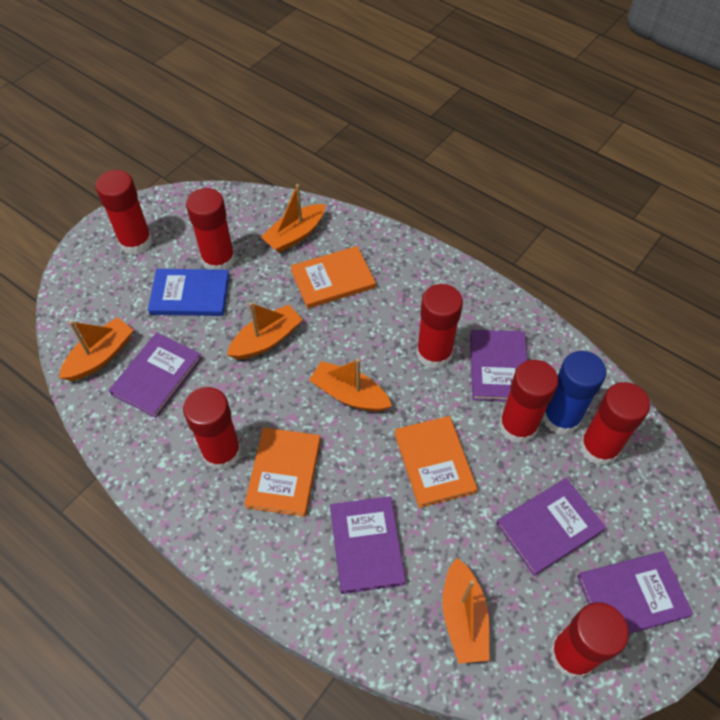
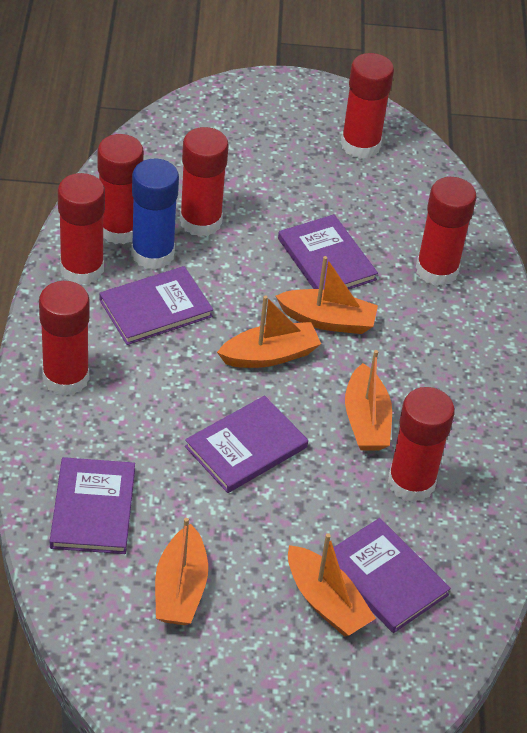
blue book: 1 -> 0
orange book: 3 -> 0

